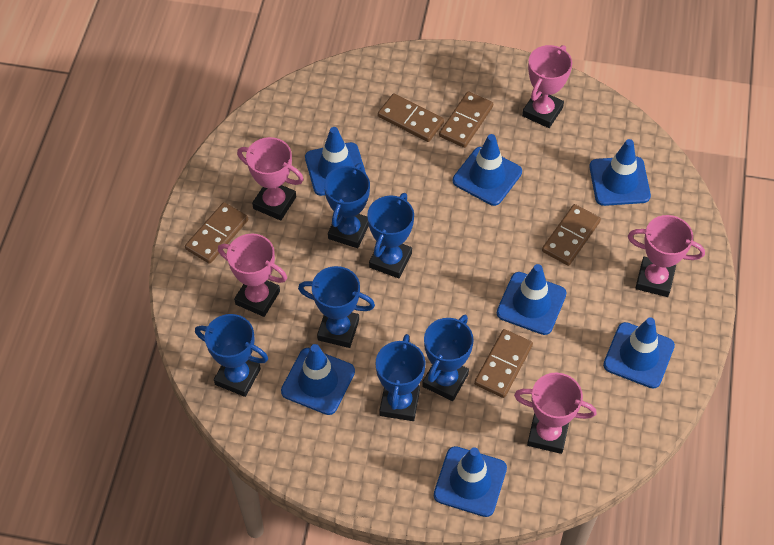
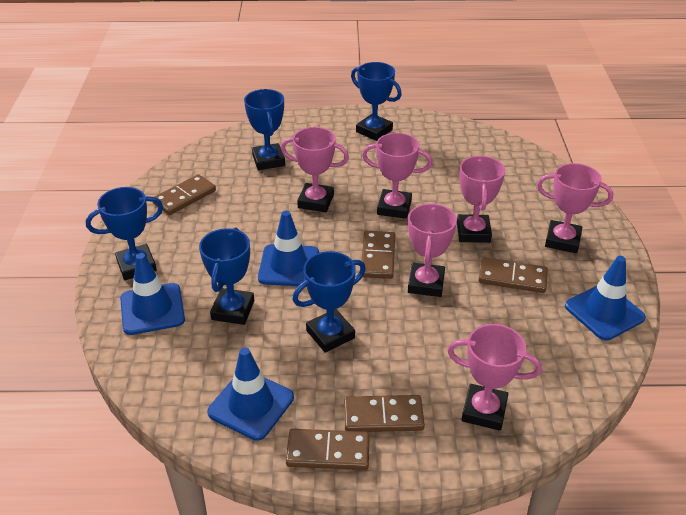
blue traffic cone: 7 -> 4
blue trophy: 6 -> 5
pink trophy: 5 -> 6

